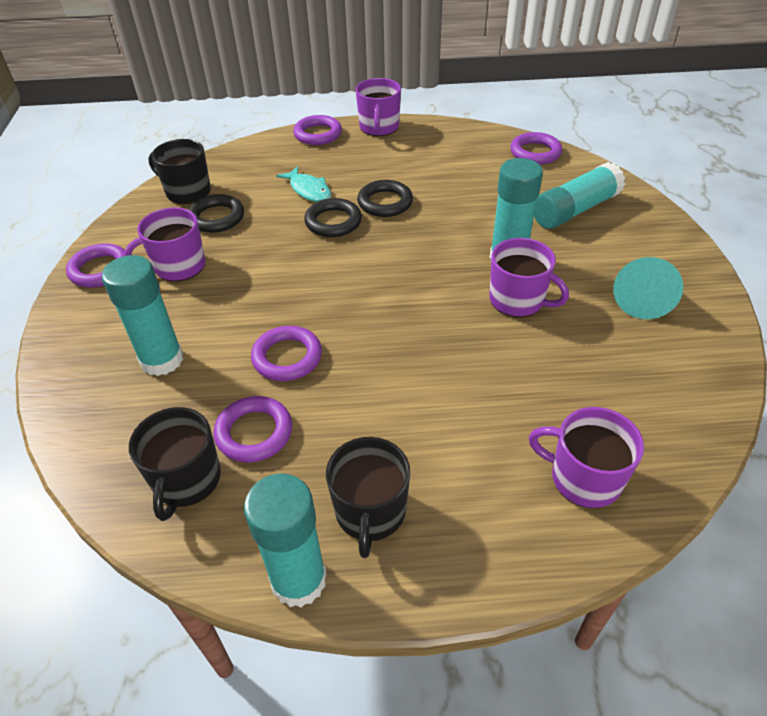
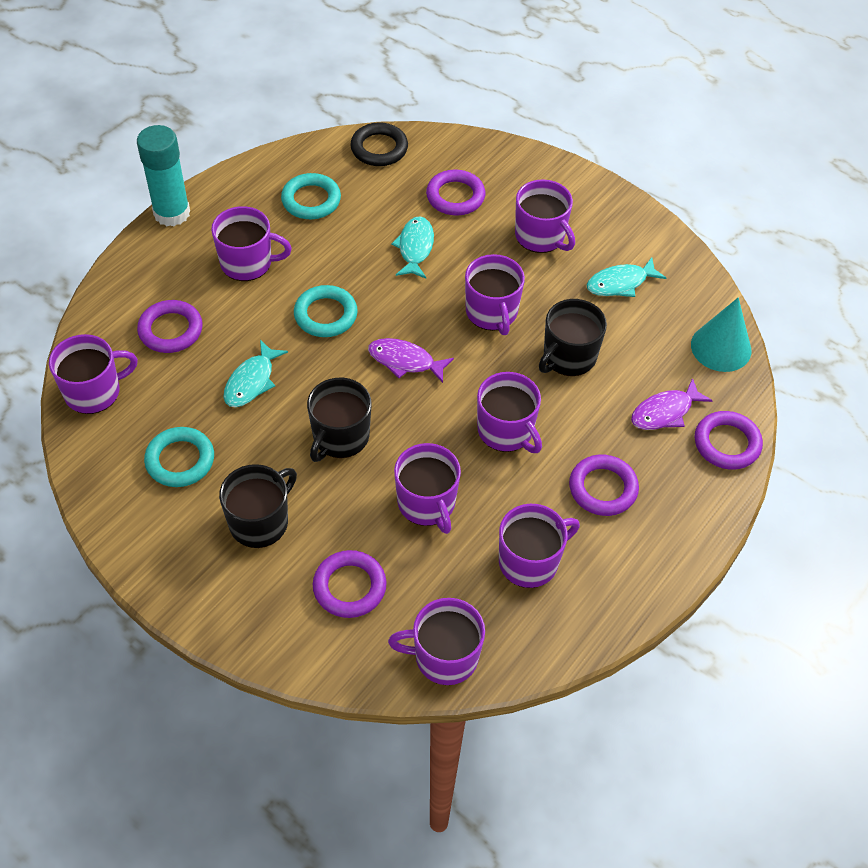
black ring: 3 -> 1
purple fish: 0 -> 2
purple mug: 4 -> 8
turquoise fish: 1 -> 3
turquoise glue stick: 4 -> 1
turquoise ring: 0 -> 3

